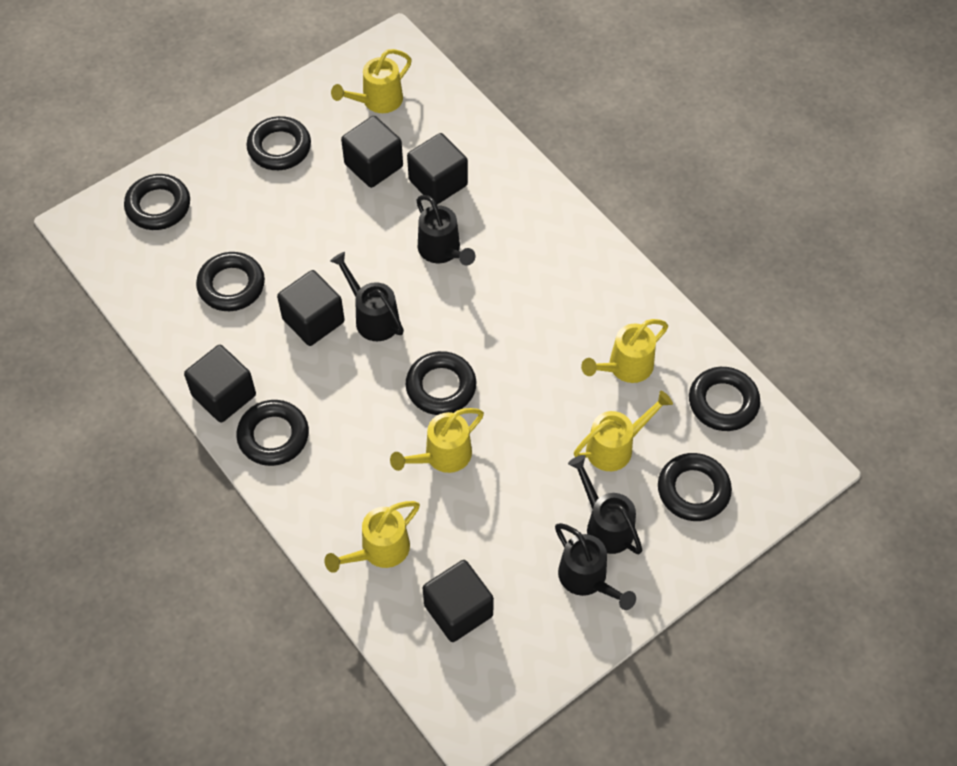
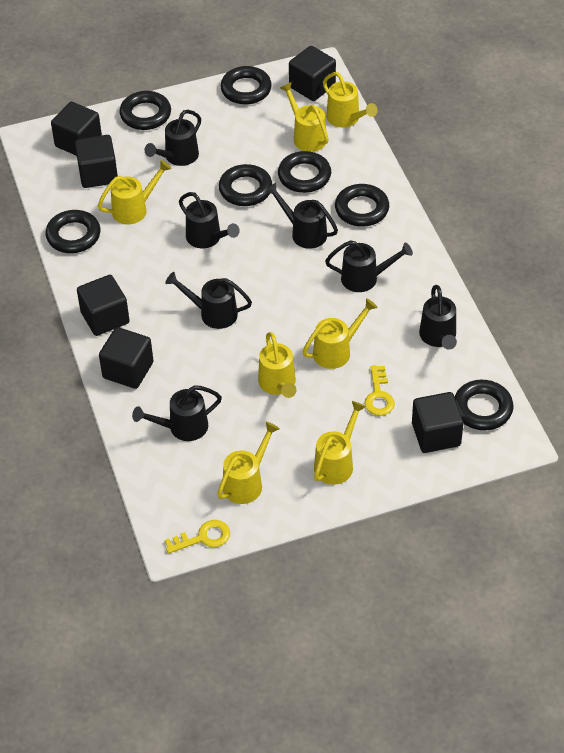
black cube: 5 -> 6
black watering can: 4 -> 7
yellow key: 0 -> 2
yellow watering can: 5 -> 7

